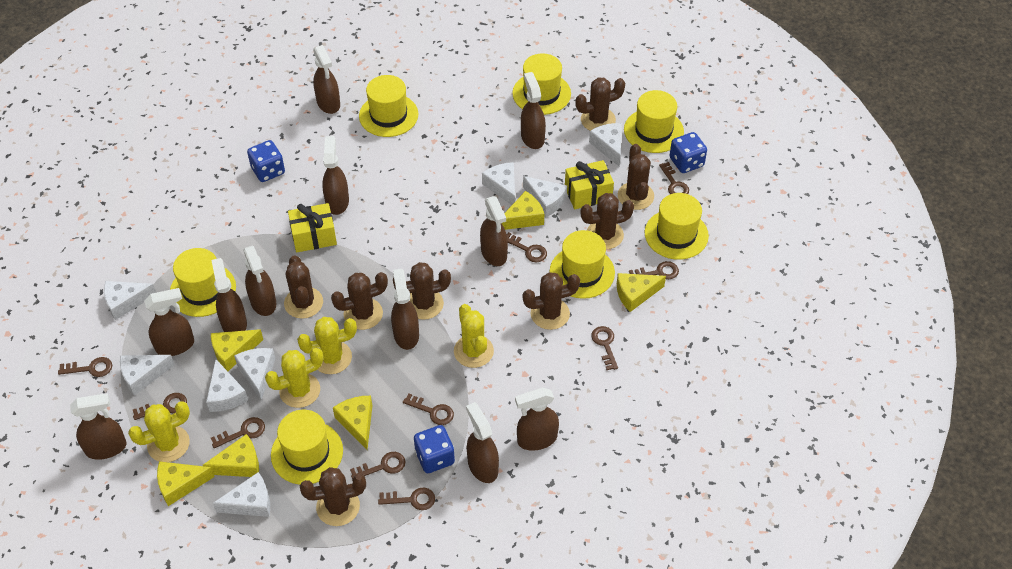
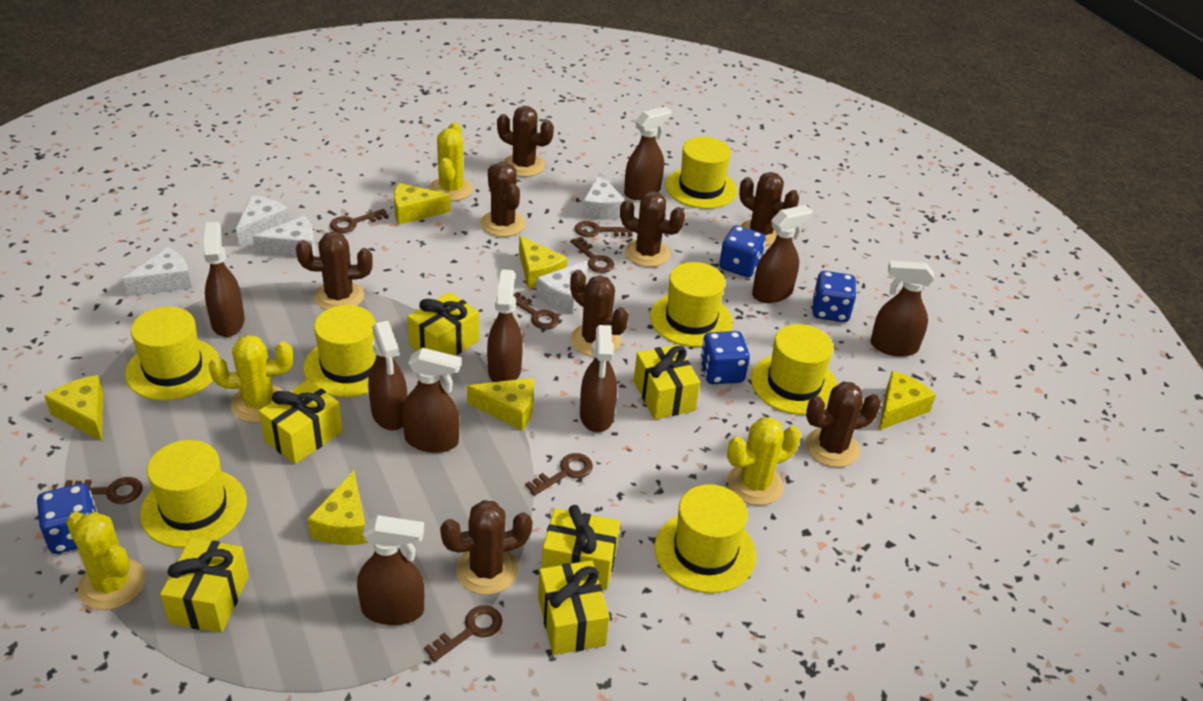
blue dice: 3 -> 4
brown key: 10 -> 7
brown spray bottle: 11 -> 9
white cheese: 8 -> 5
yellow gift: 2 -> 6

